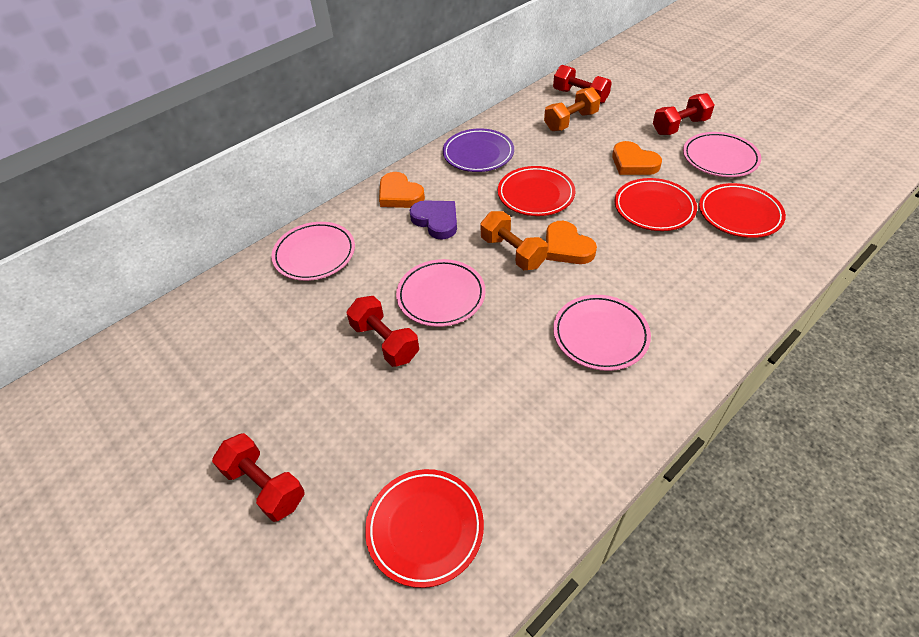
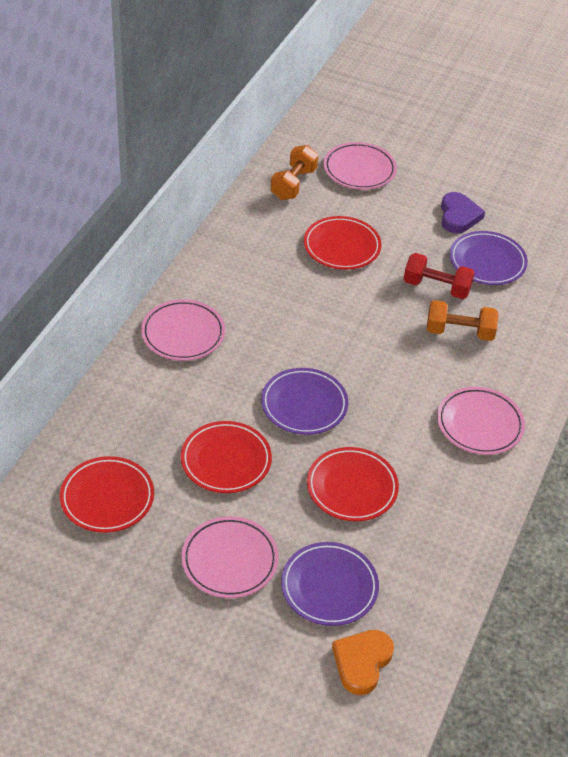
orange heart: 3 -> 1
purple plate: 1 -> 3
red dumbbell: 4 -> 1

